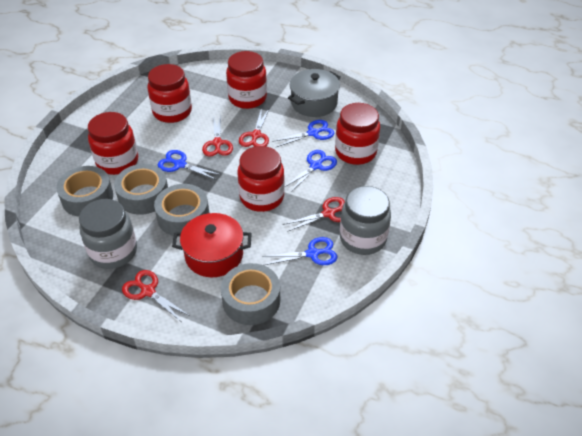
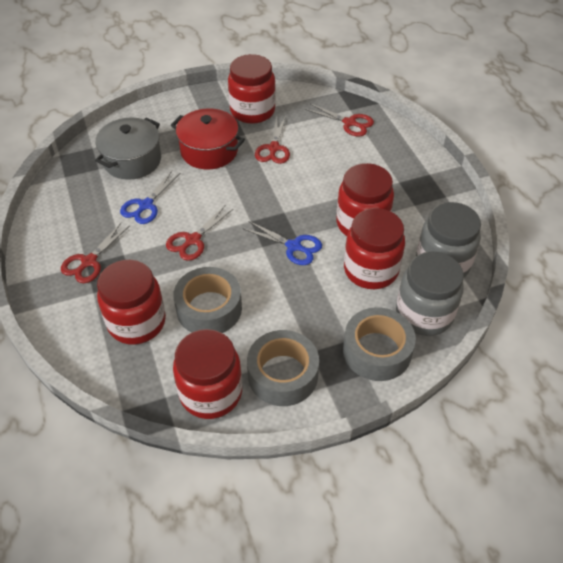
blue scissors: 4 -> 2
grey tape: 4 -> 3

